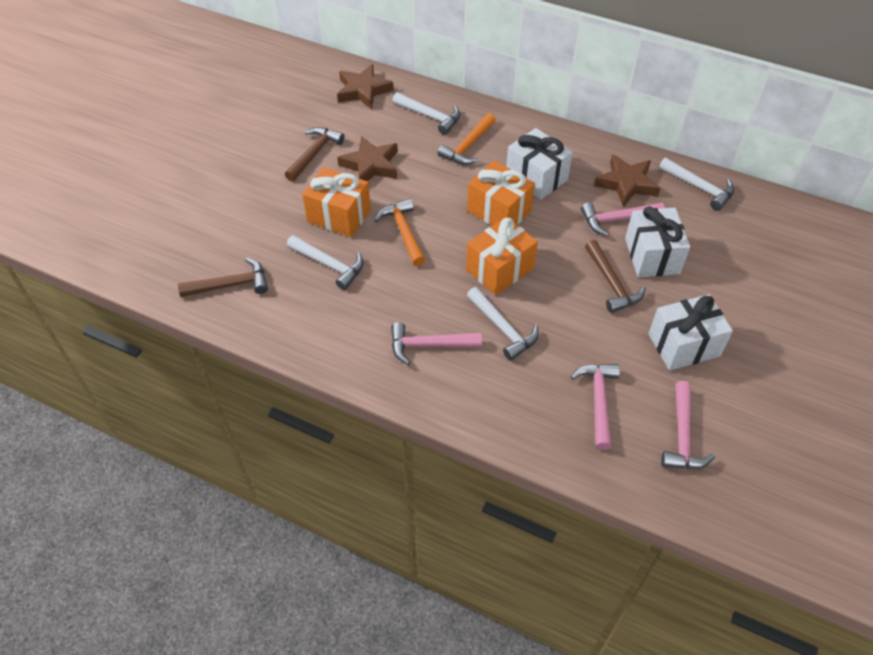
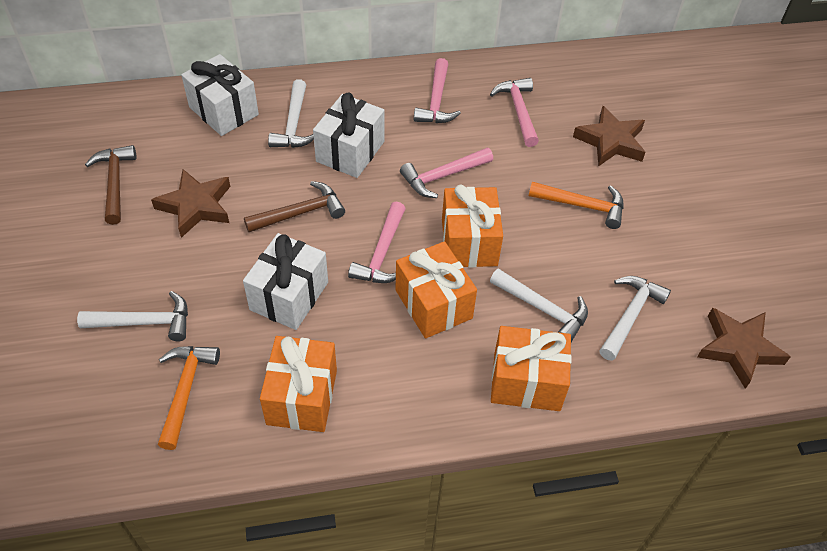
brown hammer: 3 -> 2
orange gift: 3 -> 4

